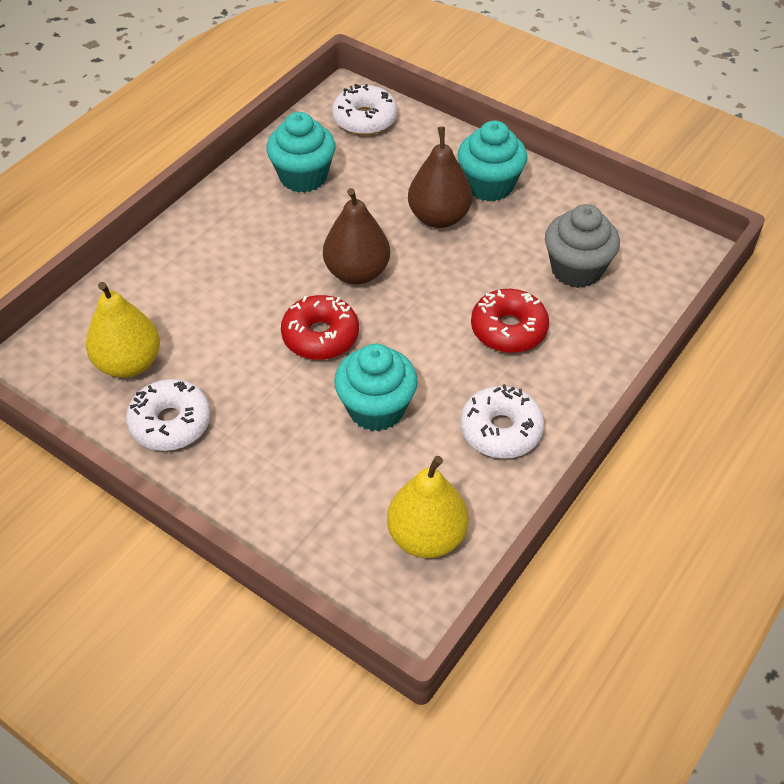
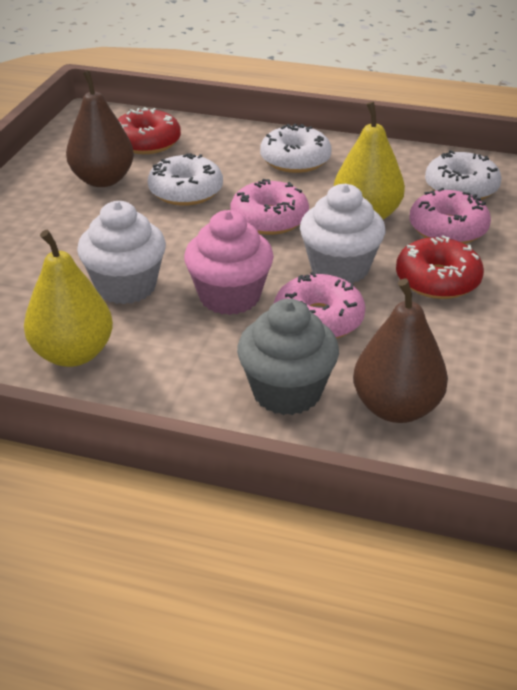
pink cupcake: 0 -> 1
pink donut: 0 -> 3
turquoise cupcake: 3 -> 0
white cupcake: 0 -> 2

